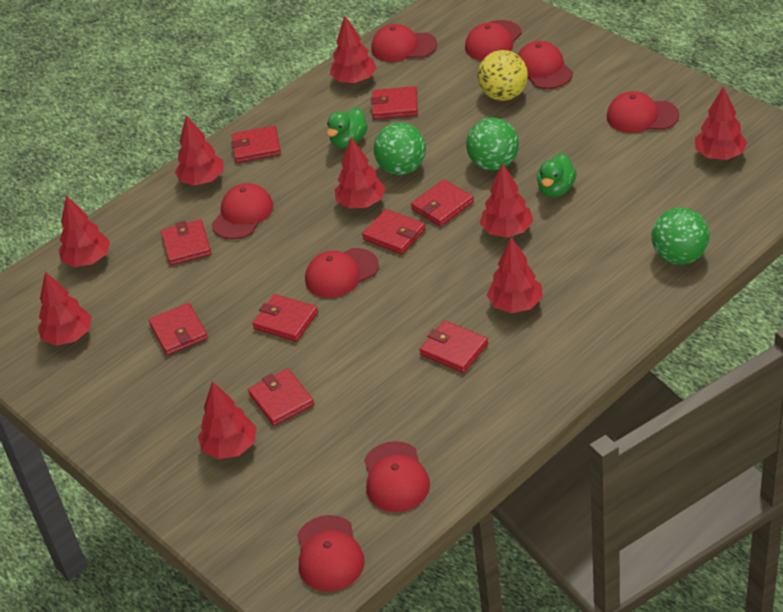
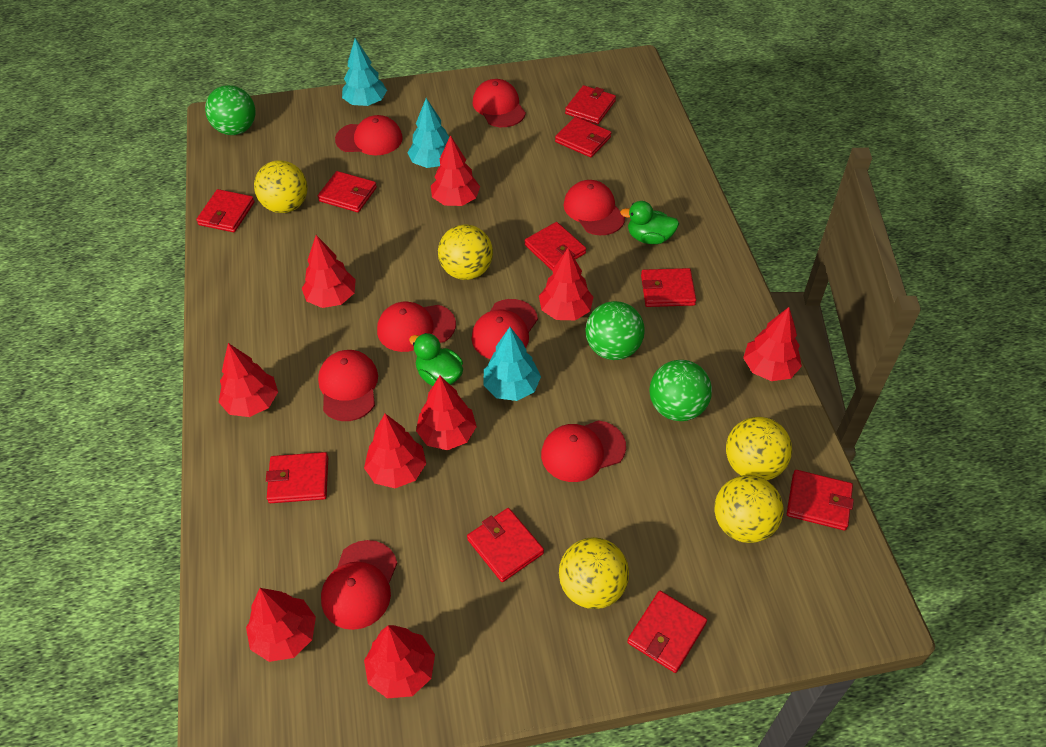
red wallet: 9 -> 10
turquoise tree: 0 -> 3
yellow ball: 1 -> 5

